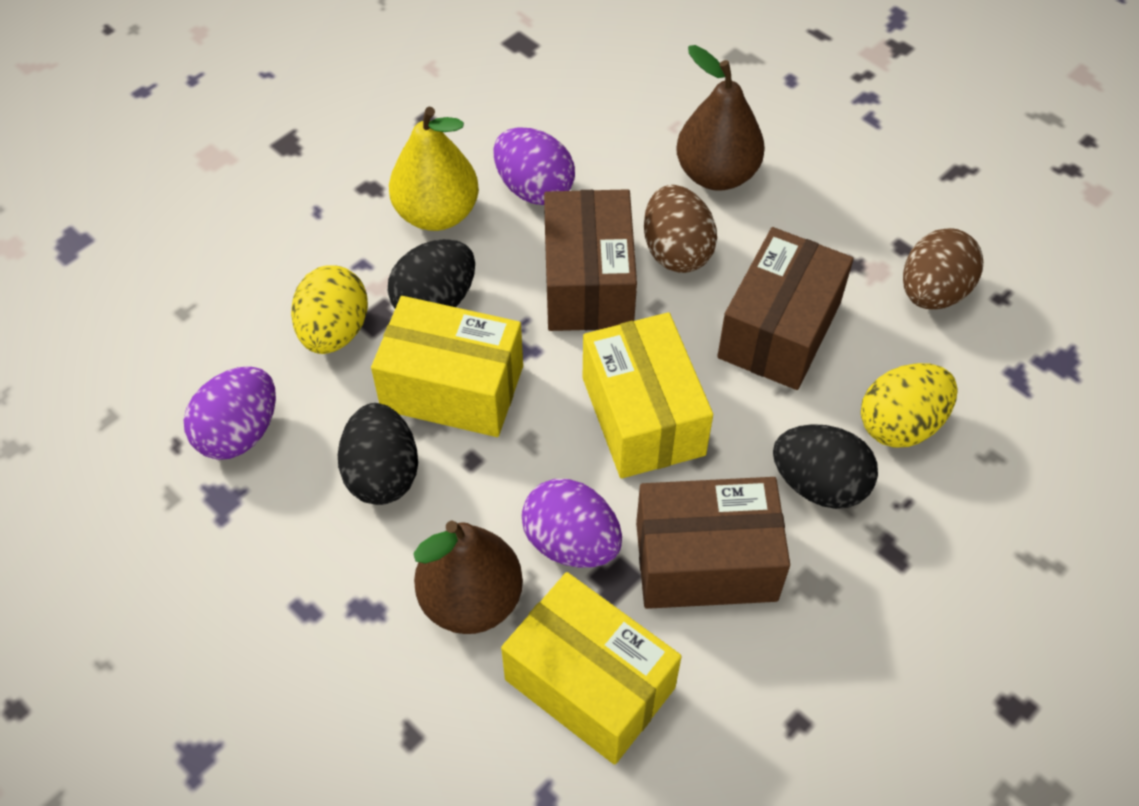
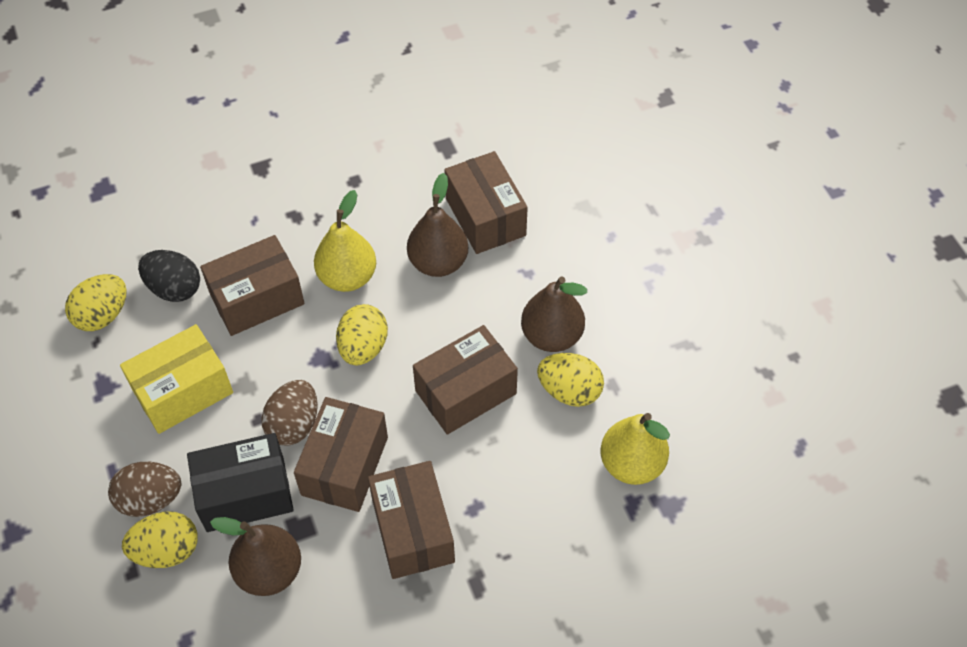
black box: 0 -> 1
black egg: 3 -> 1
brown box: 3 -> 5
brown pear: 2 -> 3
purple egg: 3 -> 0
yellow box: 3 -> 1
yellow egg: 2 -> 4
yellow pear: 1 -> 2

